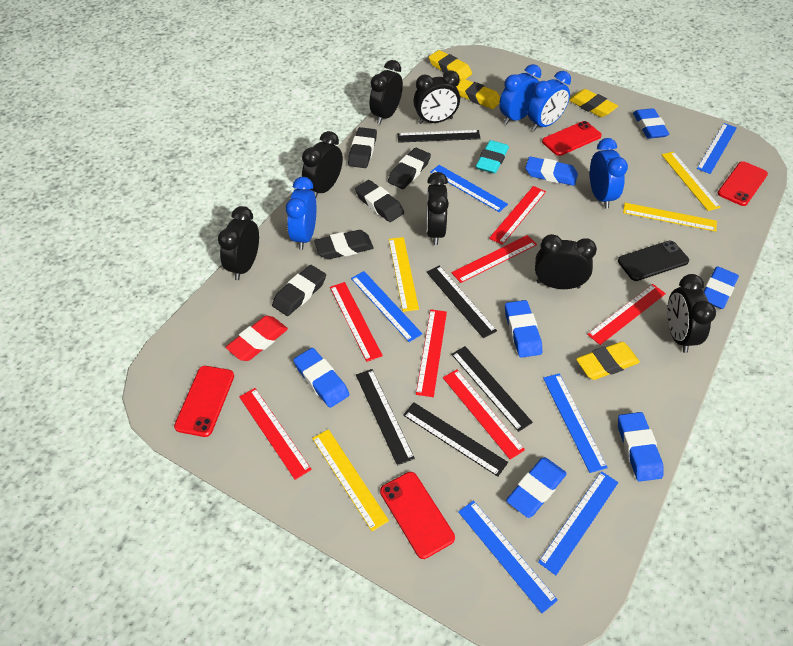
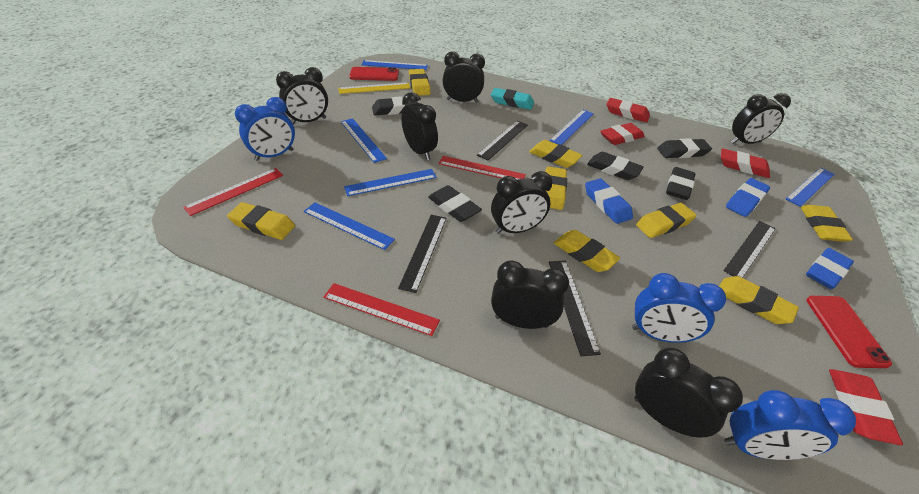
black phone: 1 -> 0
black ruler: 5 -> 4
blue clock: 4 -> 3
blue eraser: 7 -> 3
red eraser: 1 -> 4
red phone: 4 -> 2
red ruler: 7 -> 3
yellow eraser: 4 -> 8
yellow ruler: 4 -> 1

